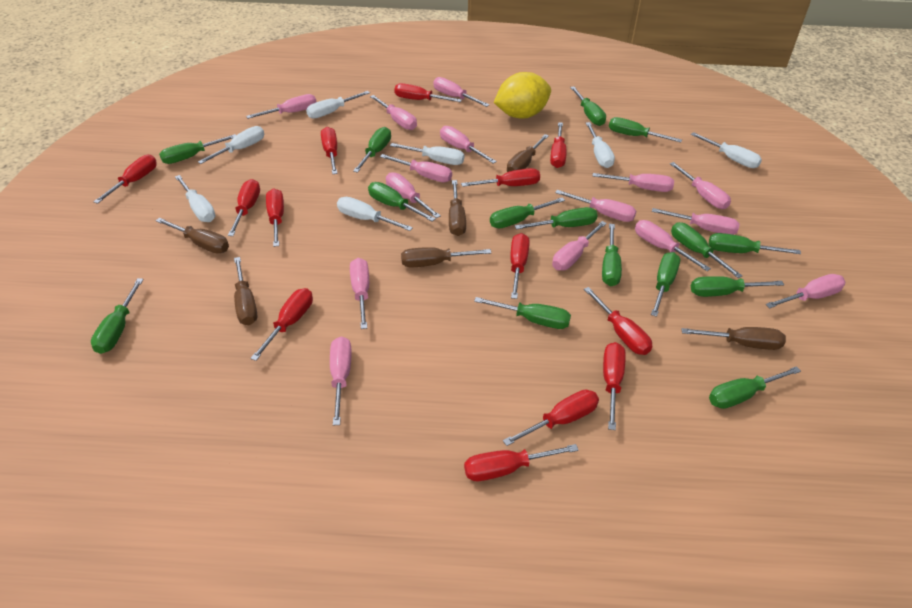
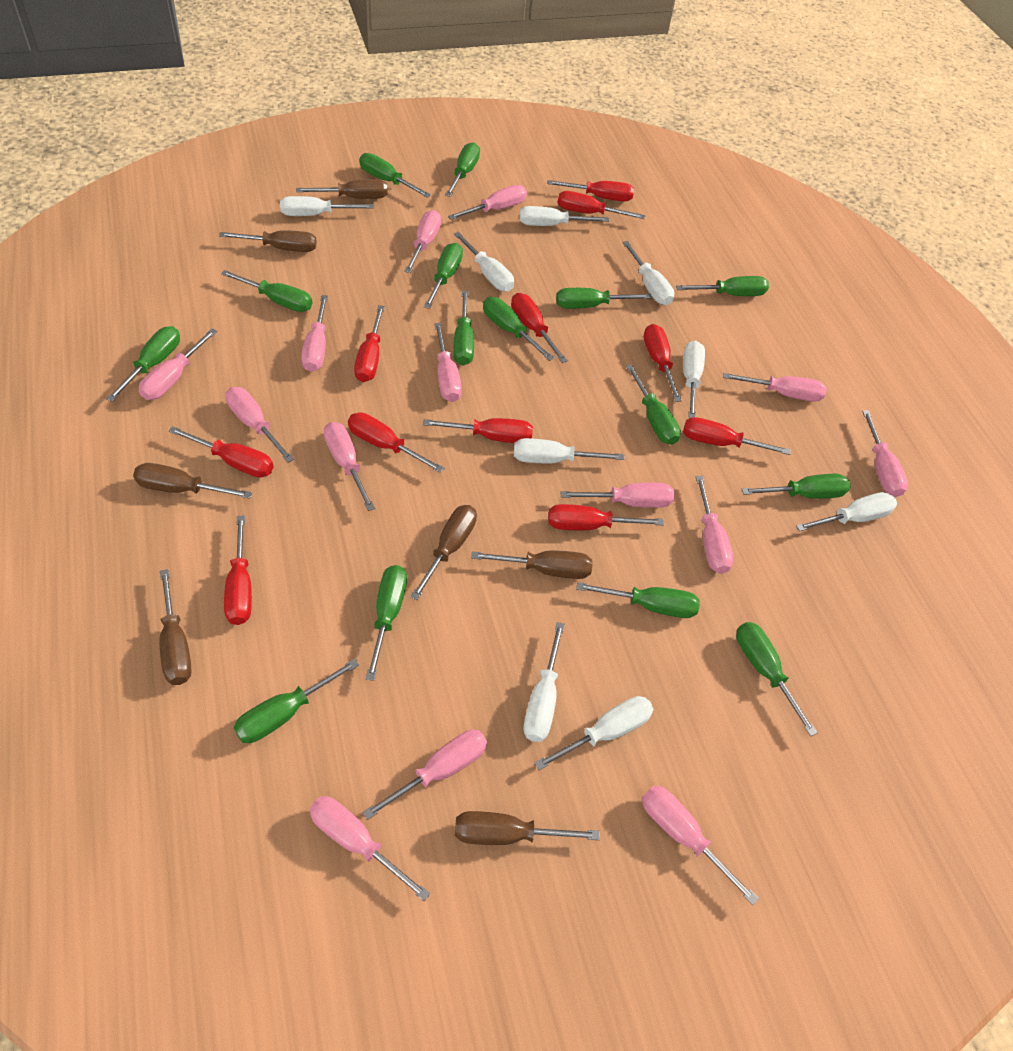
brown screwdriver: 6 -> 7
pink screwdriver: 15 -> 14
red screwdriver: 13 -> 11
white screwdriver: 7 -> 9
yellow lemon: 1 -> 0

